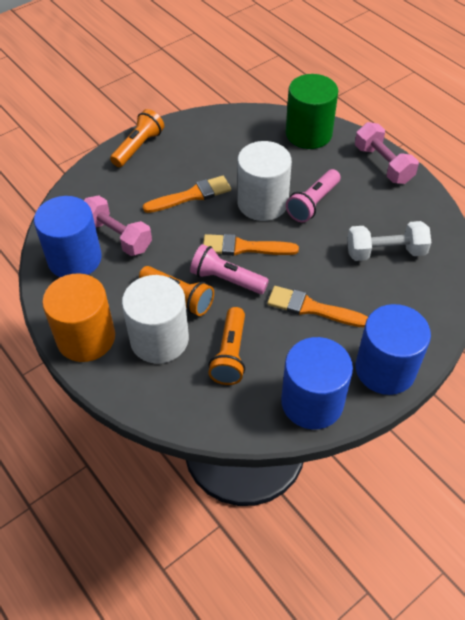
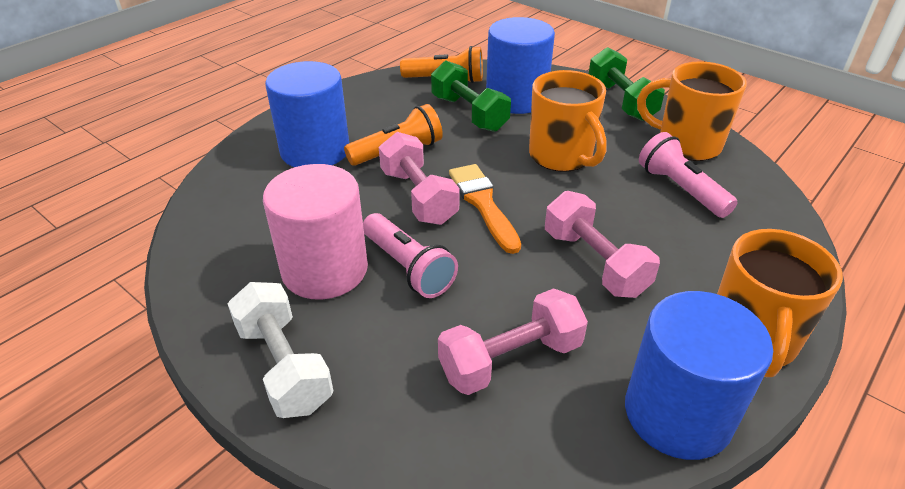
green cylinder: 1 -> 0
green dumbbell: 0 -> 2
orange brush: 3 -> 1
orange cylinder: 1 -> 0
orange flashlight: 3 -> 2
orange mug: 0 -> 3
pink cylinder: 0 -> 1
pink dumbbell: 2 -> 3
white cylinder: 2 -> 0

